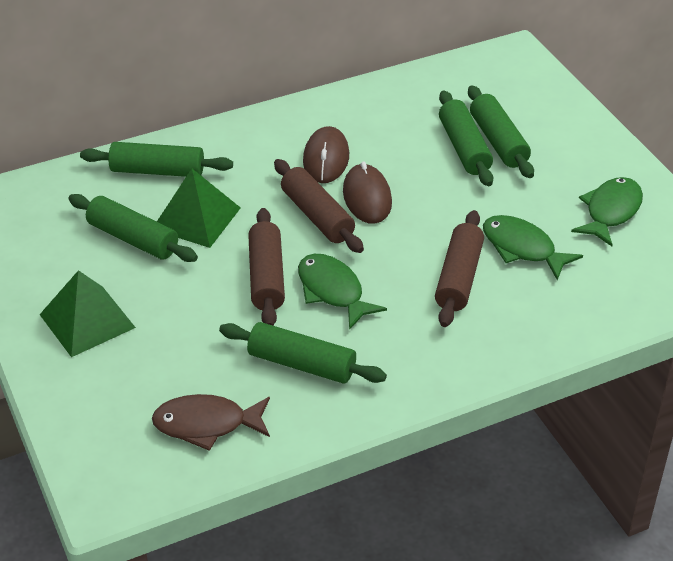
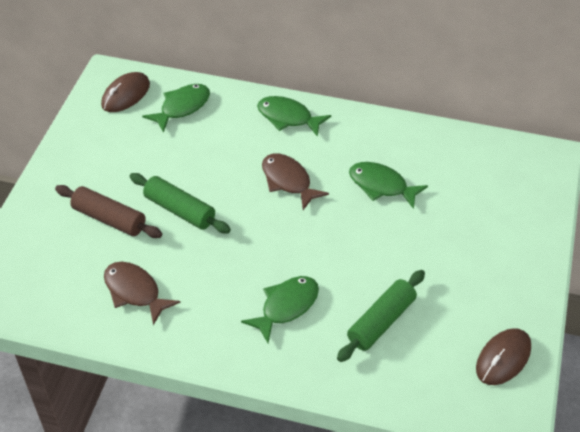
brown fish: 1 -> 2
brown rolling pin: 3 -> 1
green fish: 3 -> 4
green pyramid: 2 -> 0
green rolling pin: 5 -> 2

